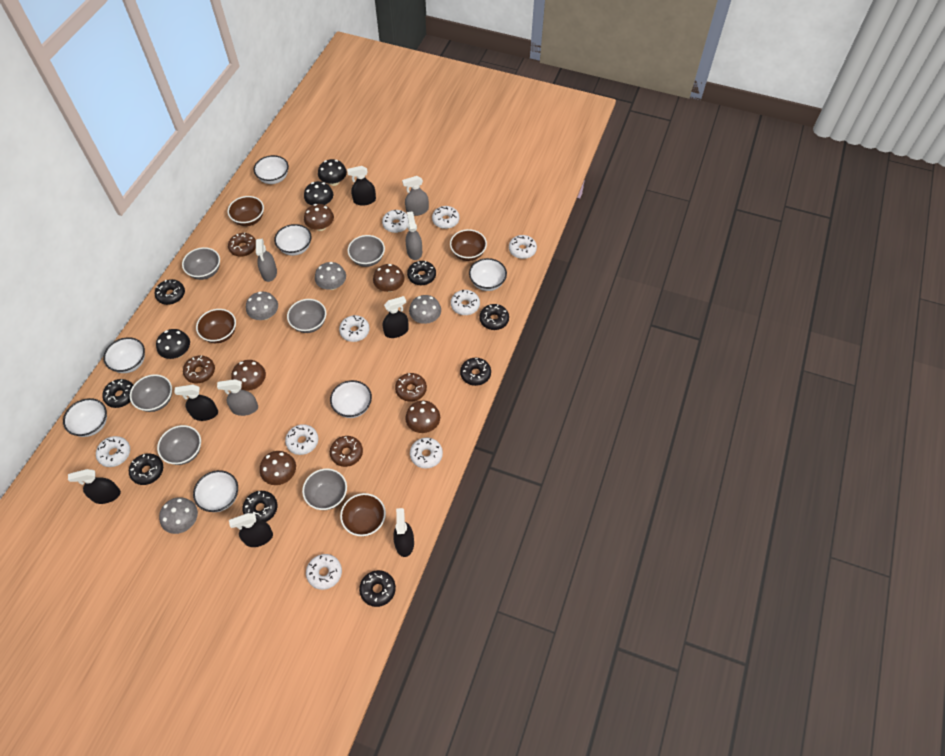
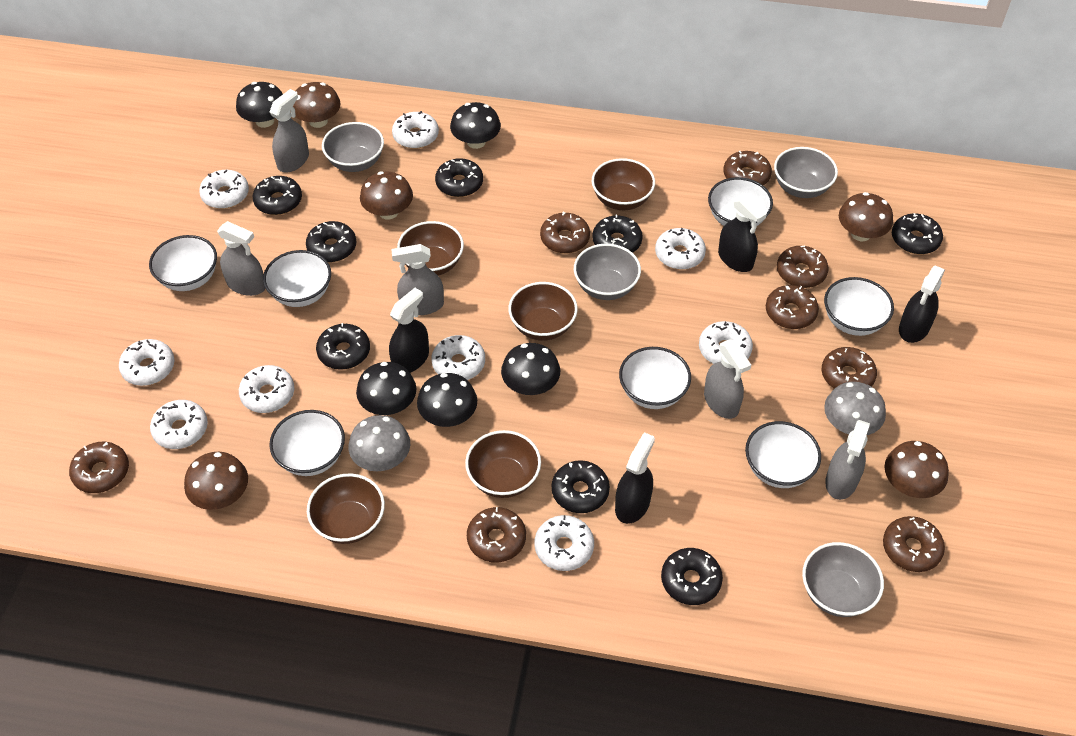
black mushroom: 3 -> 5
black spray bottle: 6 -> 4
brown bowl: 4 -> 5
brown donut: 4 -> 8
grey bowl: 6 -> 4
grey mushroom: 4 -> 2
grey spray bottle: 4 -> 5

